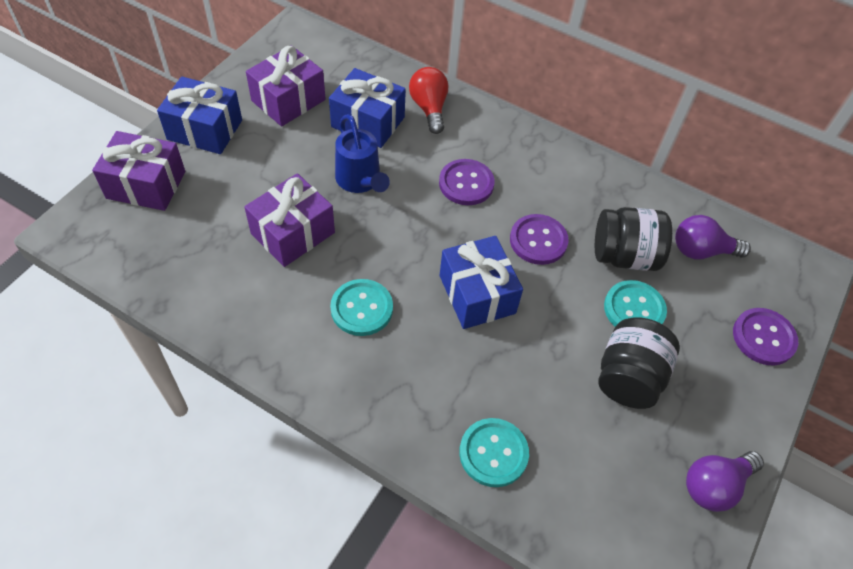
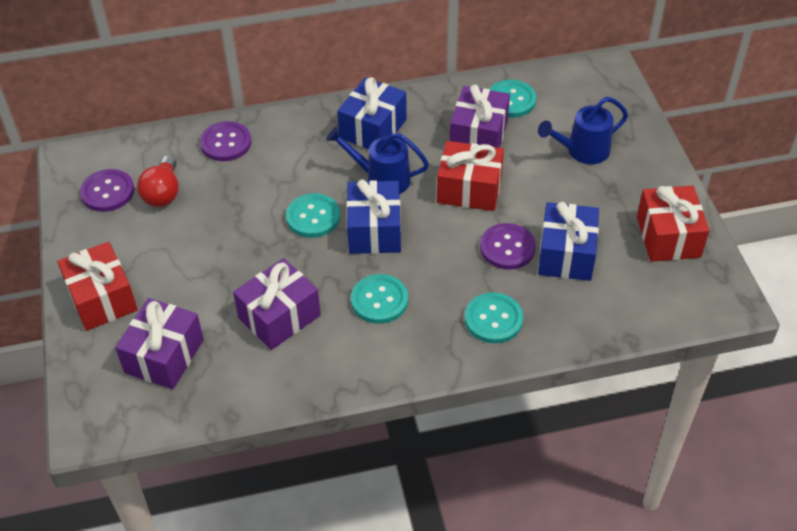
black jar: 2 -> 0
blue watering can: 1 -> 2
purple light bulb: 2 -> 0
red gift: 0 -> 3
turquoise button: 3 -> 4

